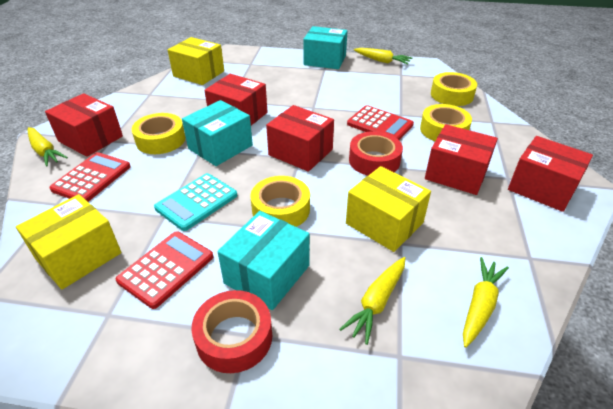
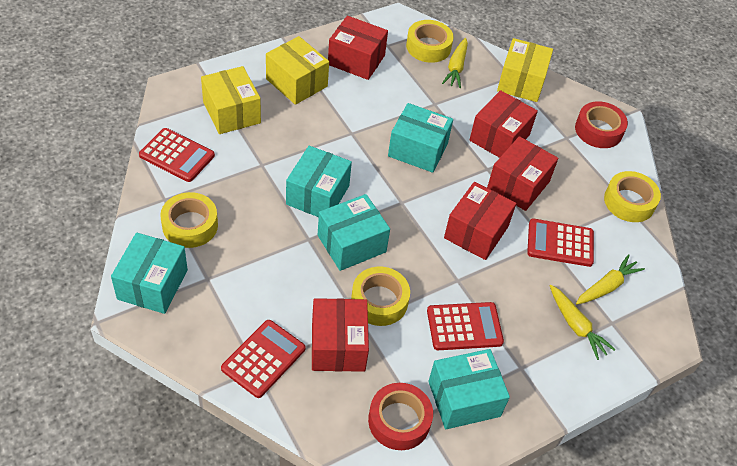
red calculator: 3 -> 4
turquoise box: 3 -> 5
turquoise calculator: 1 -> 0
yellow carrot: 4 -> 3

